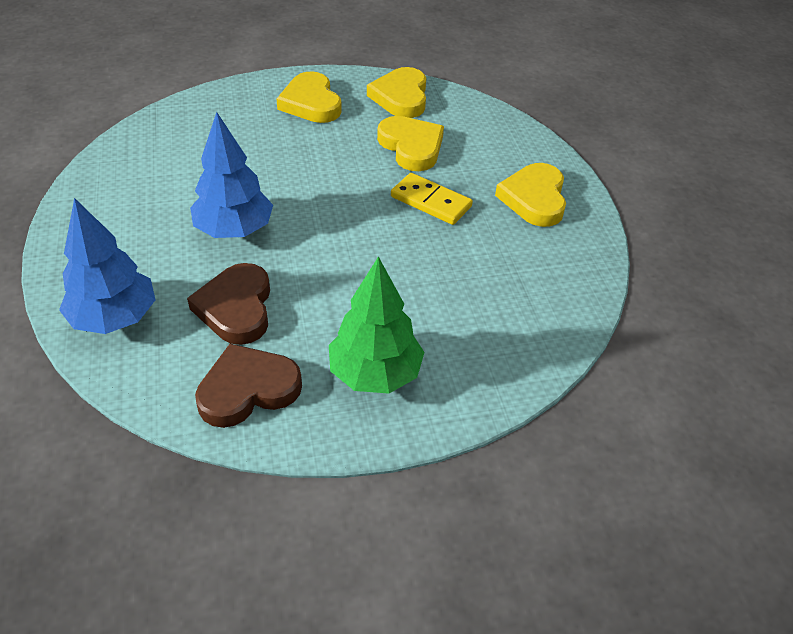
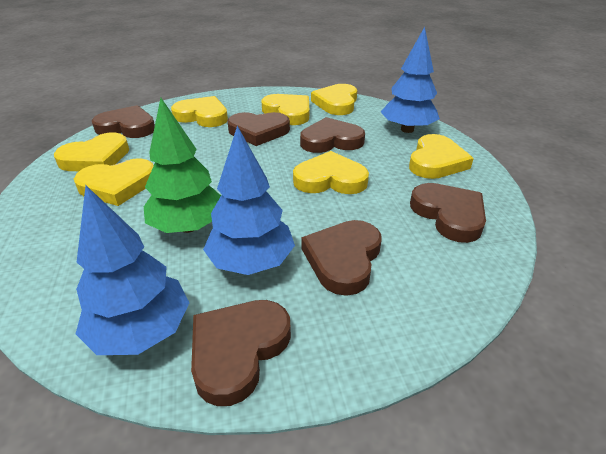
blue tree: 2 -> 3
brown heart: 2 -> 6
yellow domino: 1 -> 0
yellow heart: 4 -> 7

